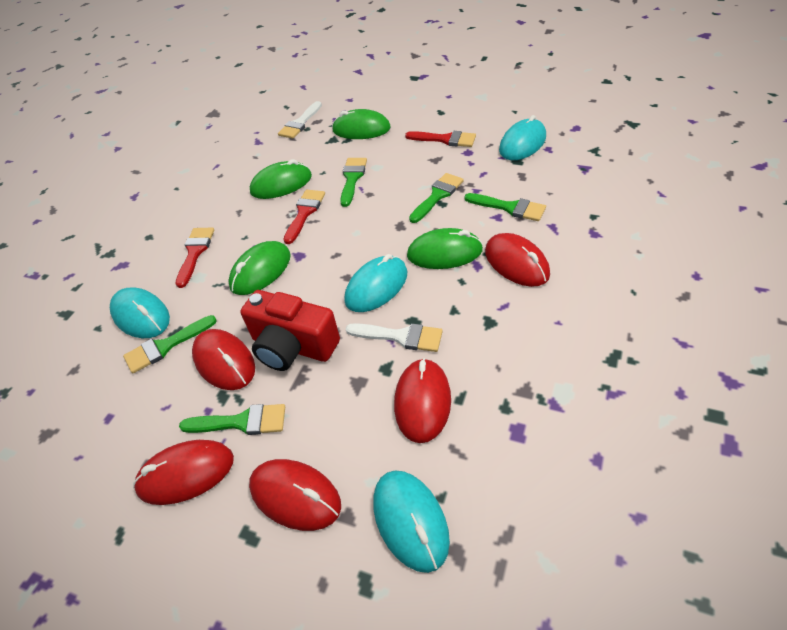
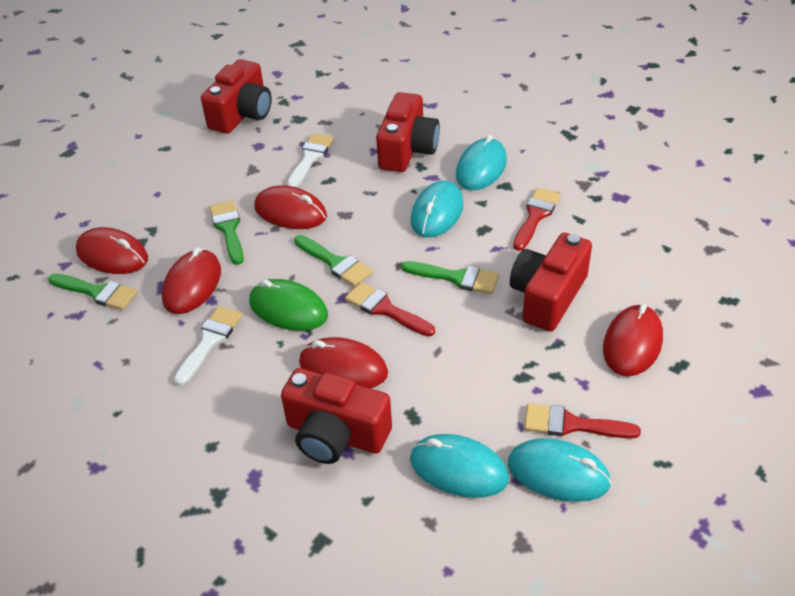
green brush: 5 -> 4
green mouse: 4 -> 1
red camera: 1 -> 4

